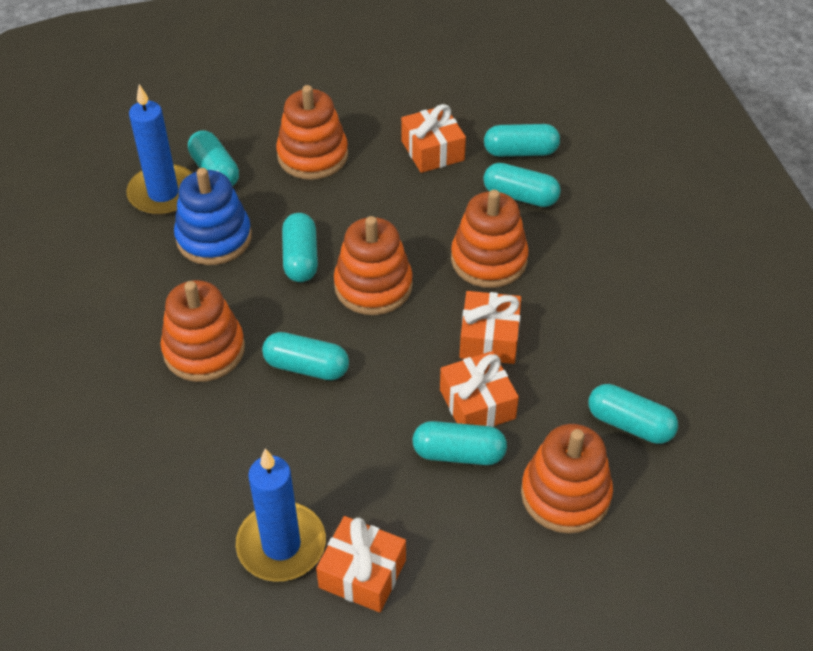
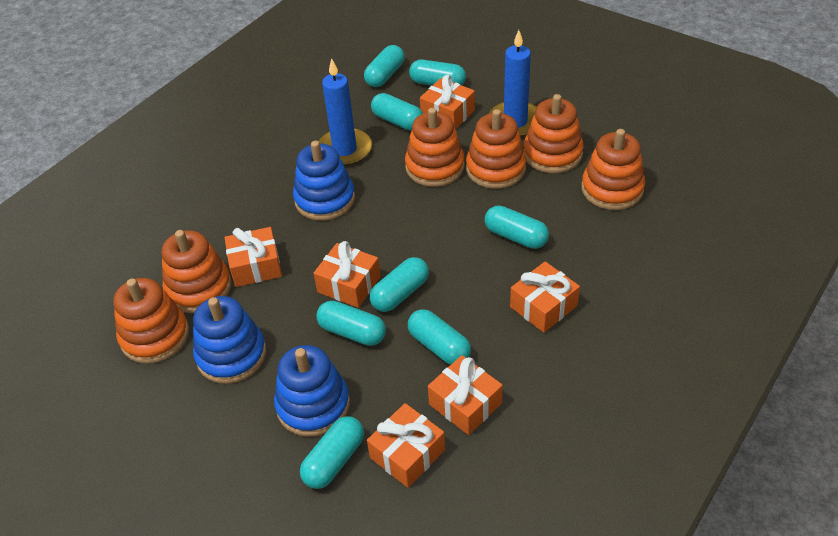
blue stacking toy: 1 -> 3
orange gift: 4 -> 6
orange stacking toy: 5 -> 6
turquoise capsule: 7 -> 8

